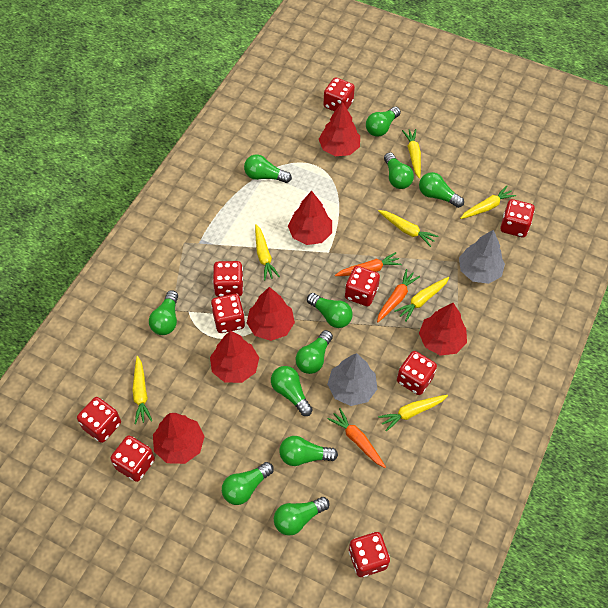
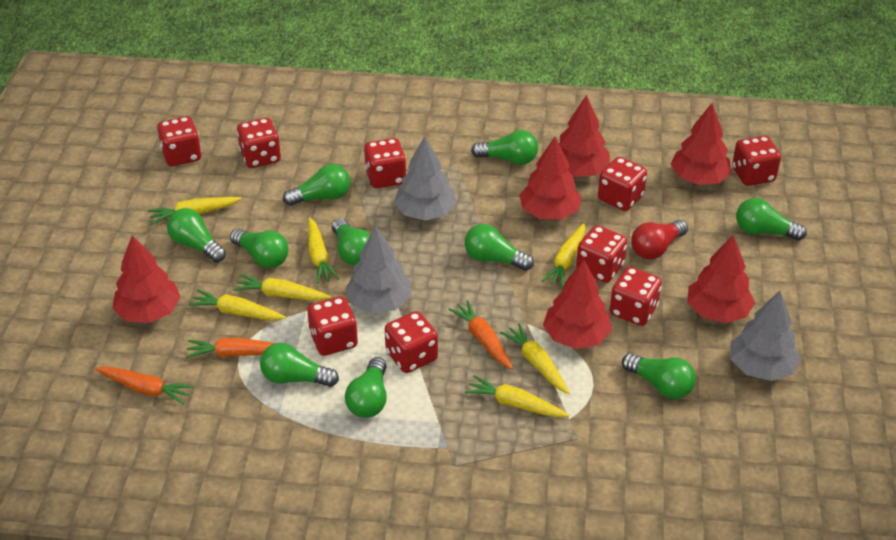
green light bulb: 11 -> 10
grey tree: 2 -> 3
red light bulb: 0 -> 1

